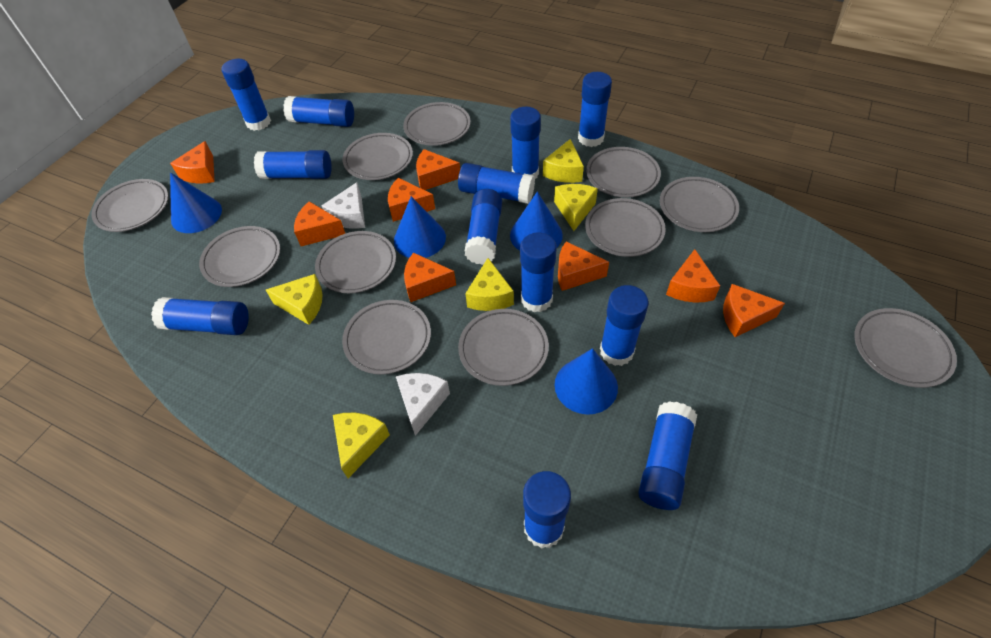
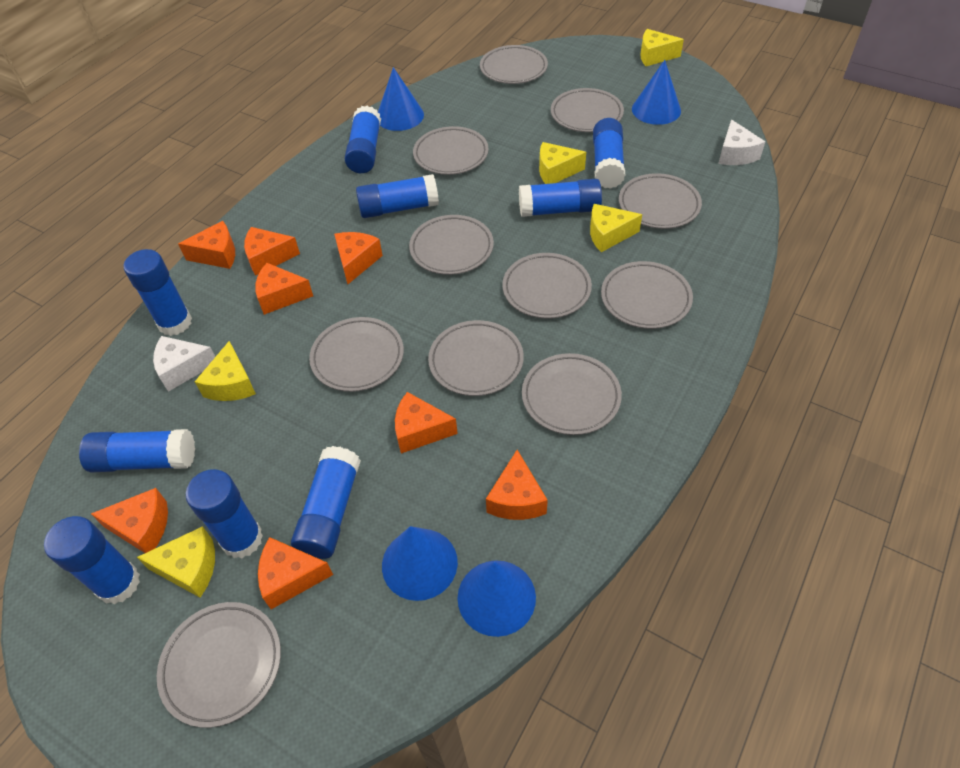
blue glue stick: 12 -> 9

